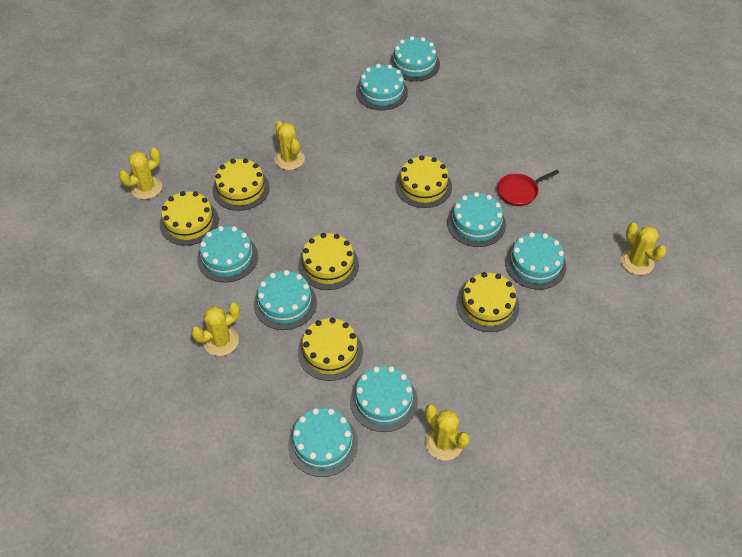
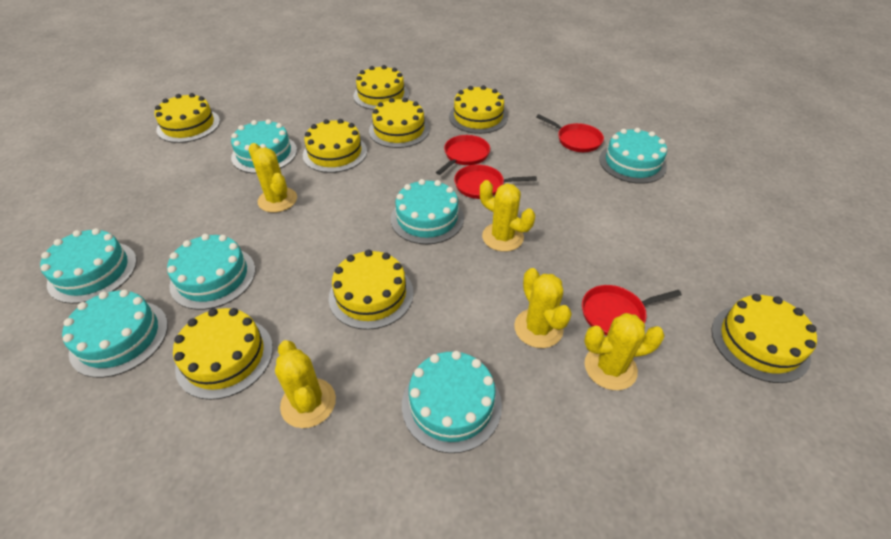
red pan: 1 -> 4
turquoise cake: 8 -> 7
yellow cake: 6 -> 8

